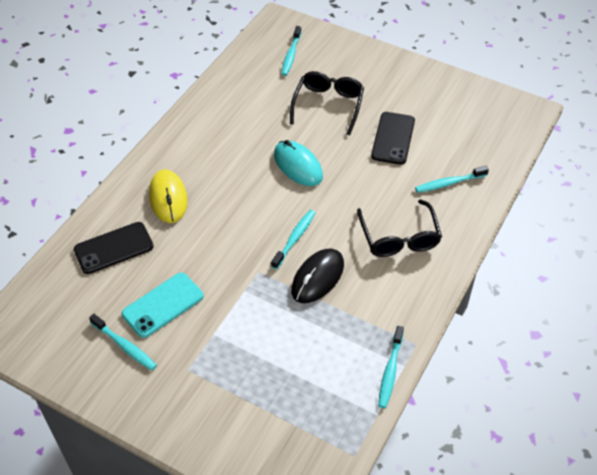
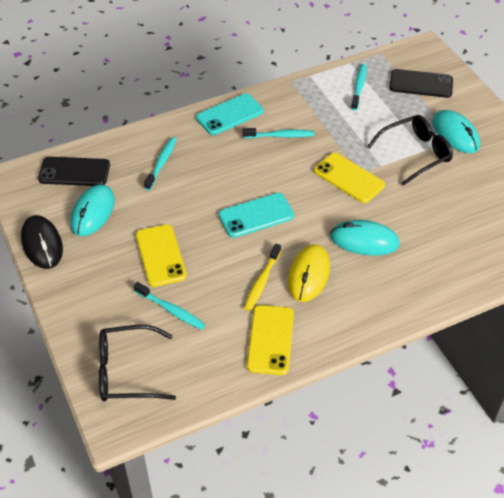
turquoise mouse: 1 -> 3
turquoise phone: 1 -> 2
turquoise toothbrush: 5 -> 4
yellow phone: 0 -> 3
yellow toothbrush: 0 -> 1

